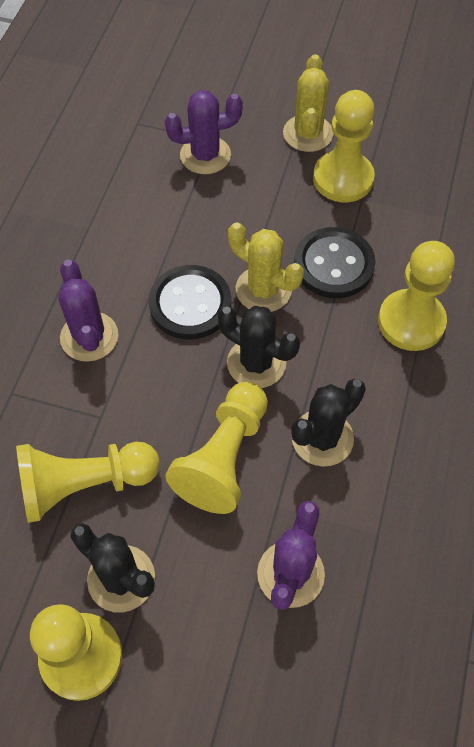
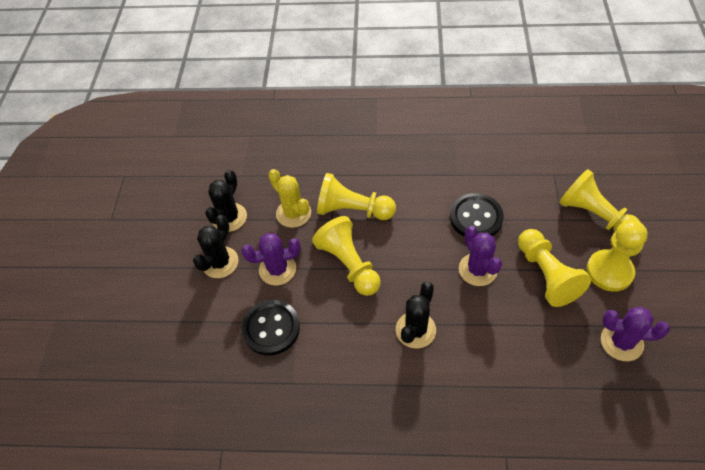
yellow cactus: 2 -> 1

